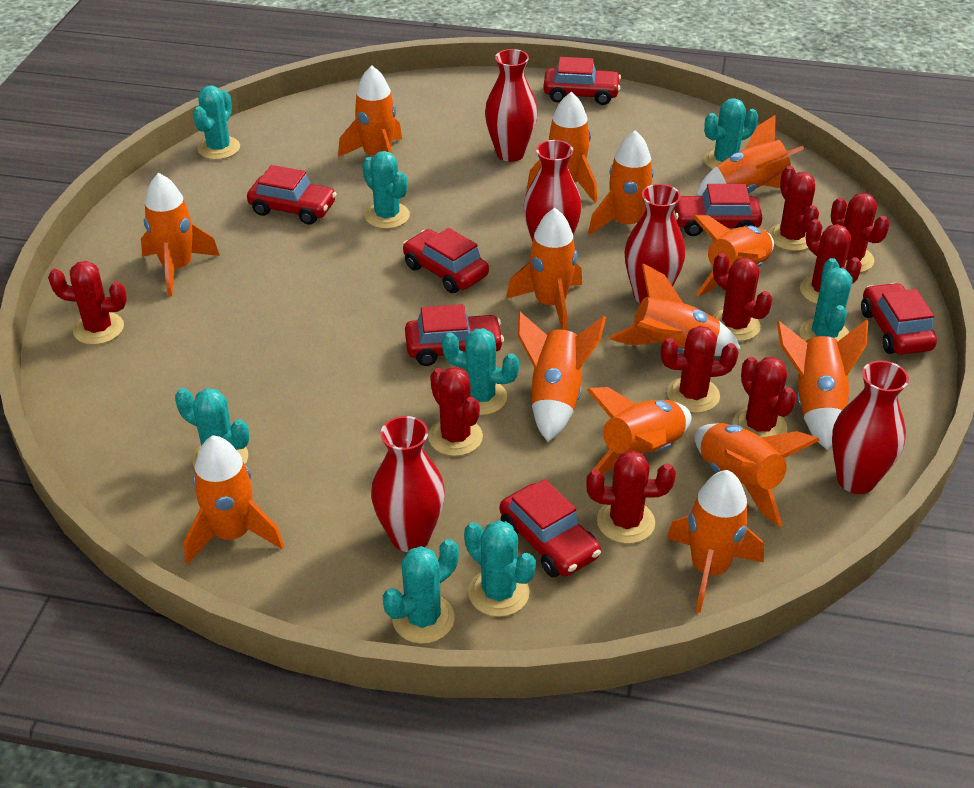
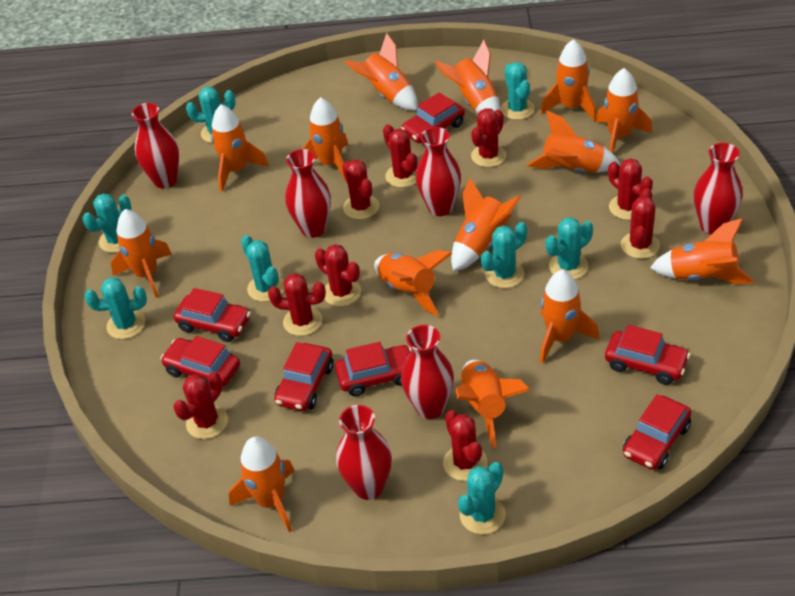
red vase: 5 -> 6

